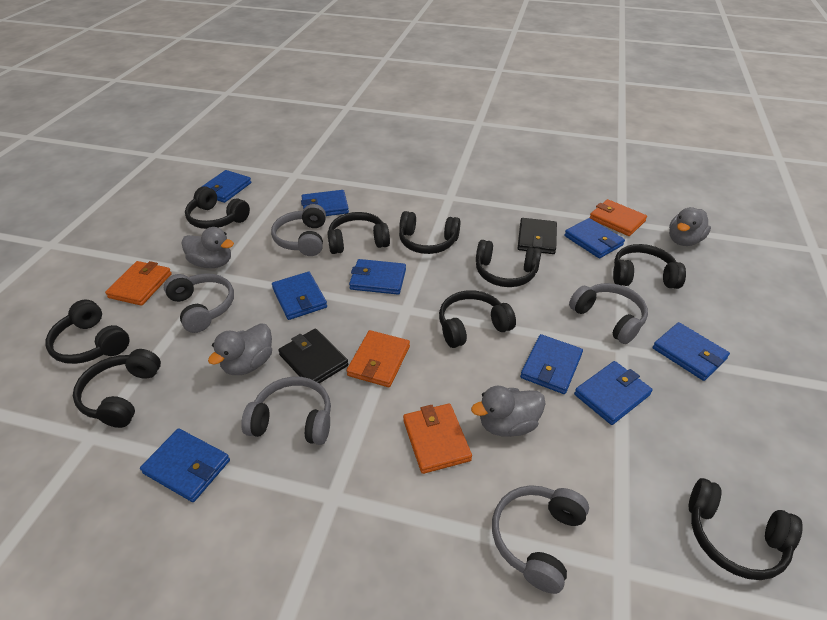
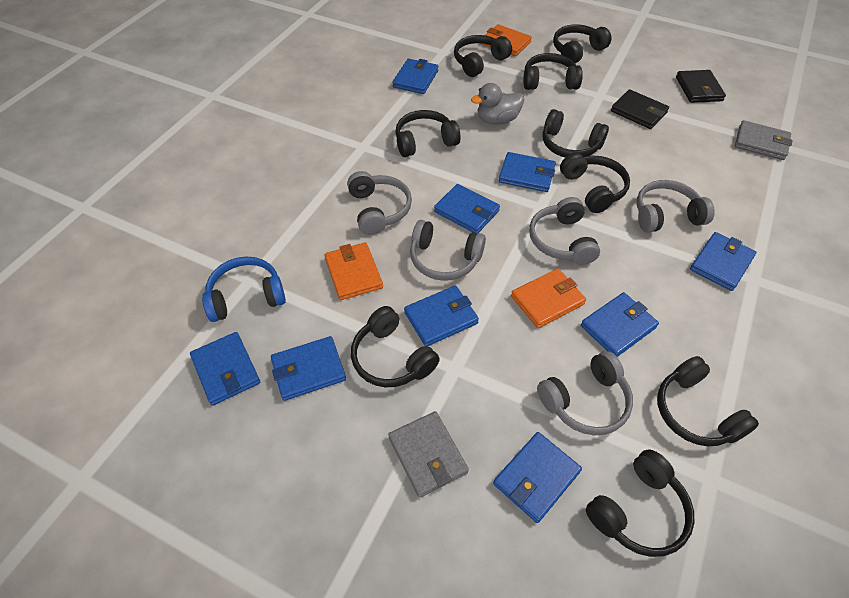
blue headphones: 0 -> 1
grey duck: 4 -> 1
grey wallet: 0 -> 2
orange wallet: 4 -> 3

